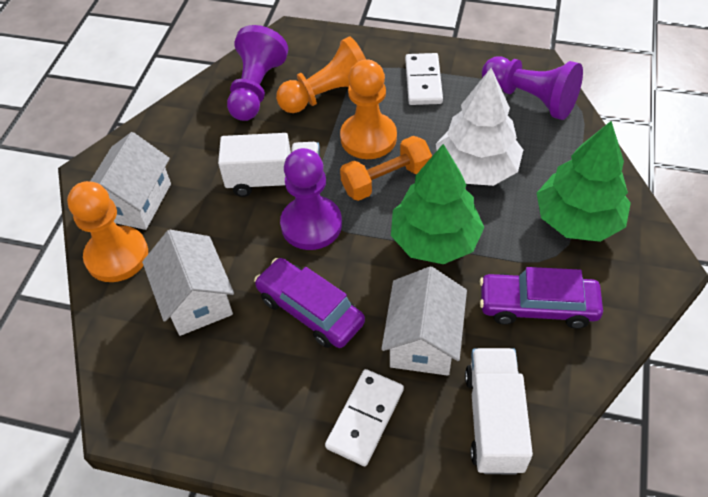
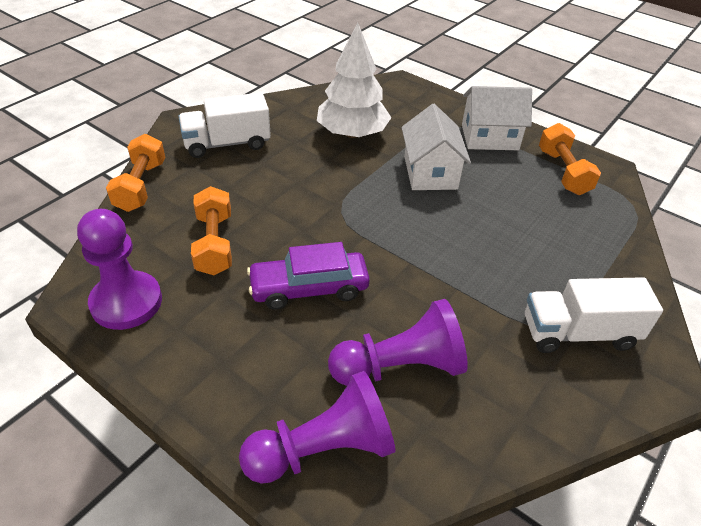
green tree: 2 -> 0
orange dumbbell: 1 -> 3
orange pawn: 3 -> 0
purple car: 2 -> 1
white domino: 2 -> 0
white house: 3 -> 2

